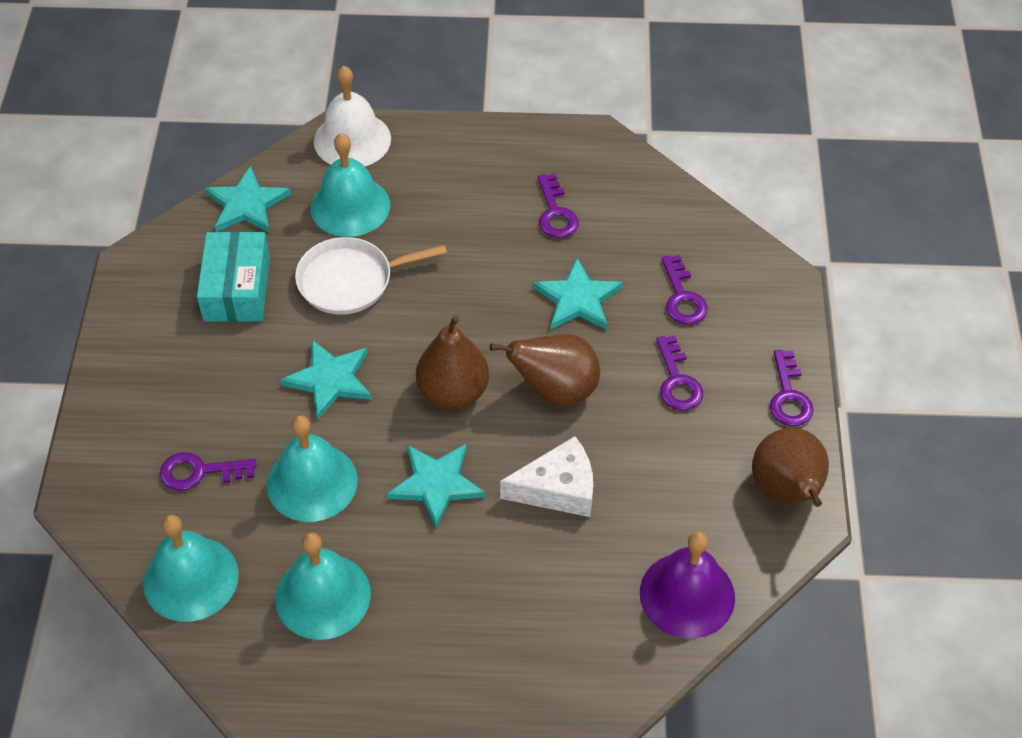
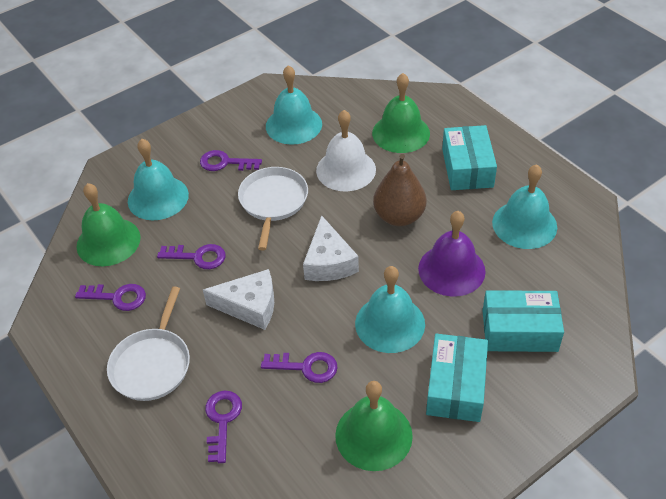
brown pear: 3 -> 1
green bell: 0 -> 3
turquoise box: 1 -> 3
turquoise star: 4 -> 0
white cheese: 1 -> 2
white pan: 1 -> 2

